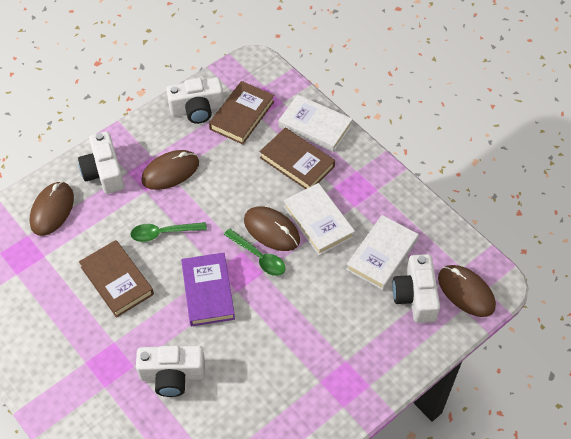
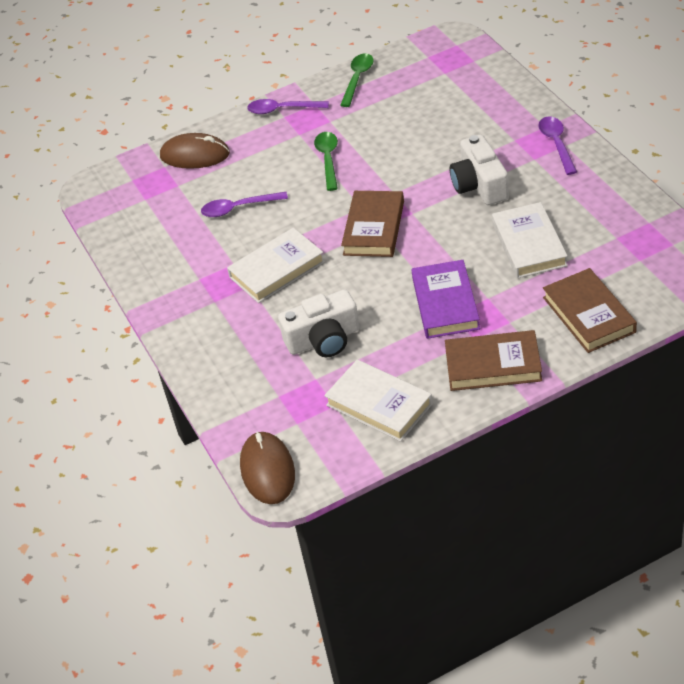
brown mouse: 4 -> 2
purple spoon: 0 -> 3
white camera: 4 -> 2

